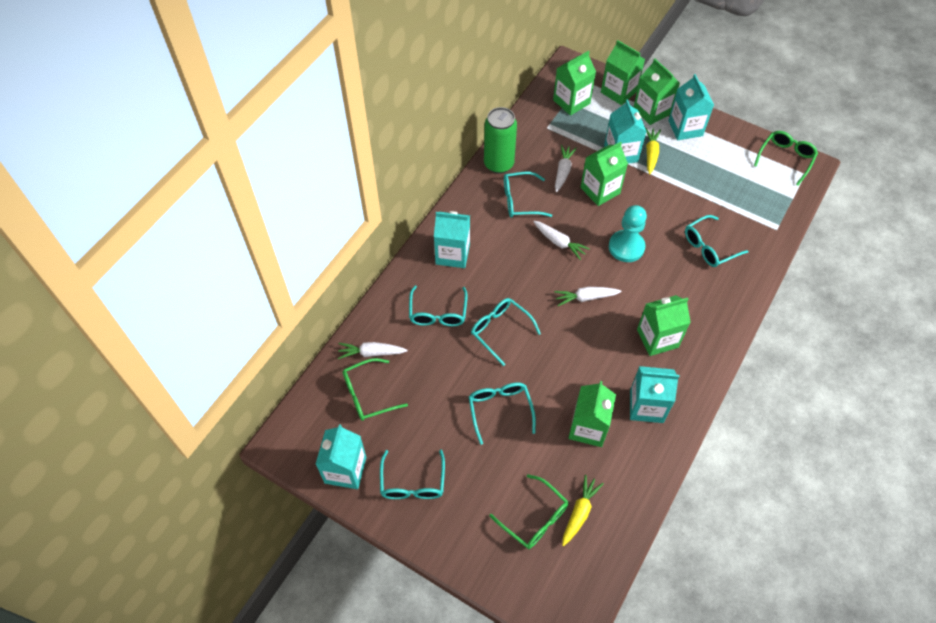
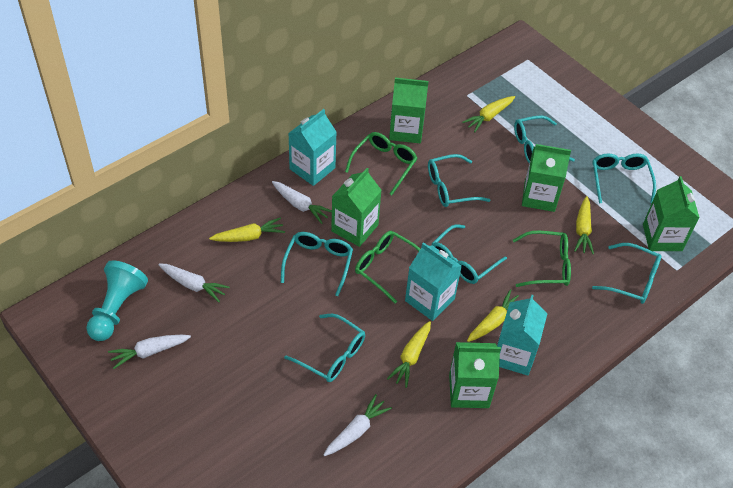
green can: 1 -> 0
green carton: 6 -> 5
turquoise carton: 5 -> 3
turquoise glasses: 6 -> 7
yellow carrot: 2 -> 5

